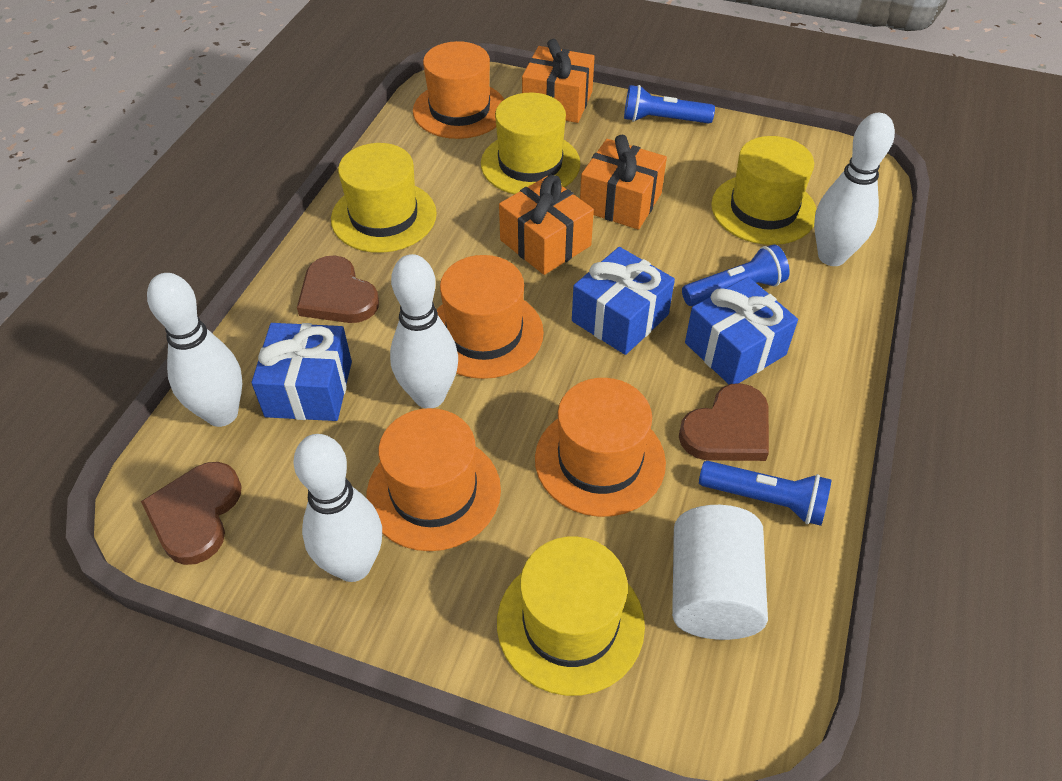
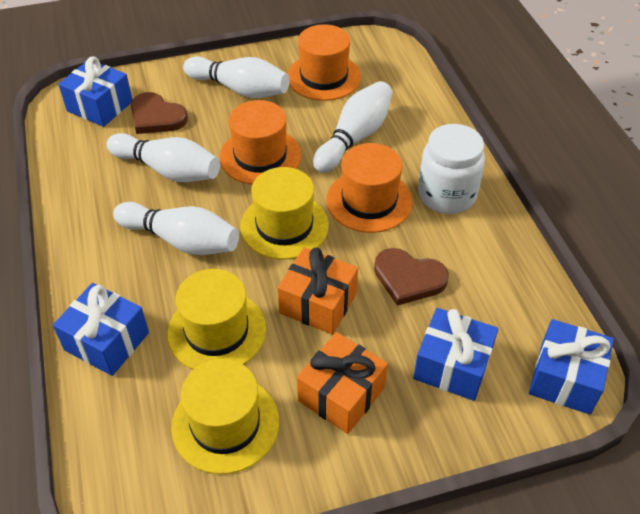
blue flashlight: 3 -> 0
blue gift: 3 -> 4
brown heart: 3 -> 2
orange gift: 3 -> 2
orange hat: 4 -> 3
white cylinder: 1 -> 0
white jar: 0 -> 1
yellow hat: 4 -> 3

